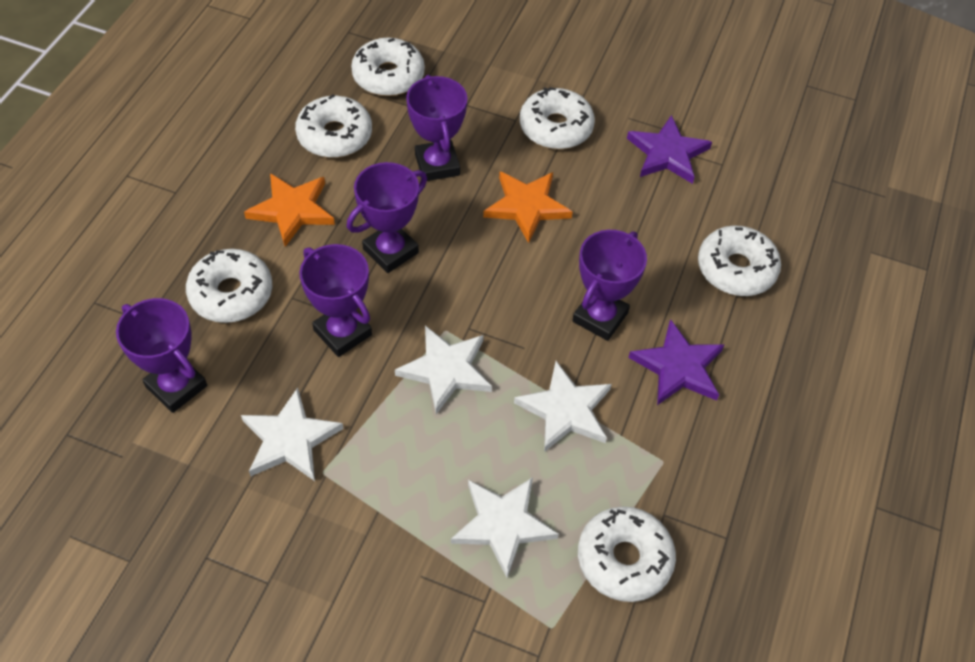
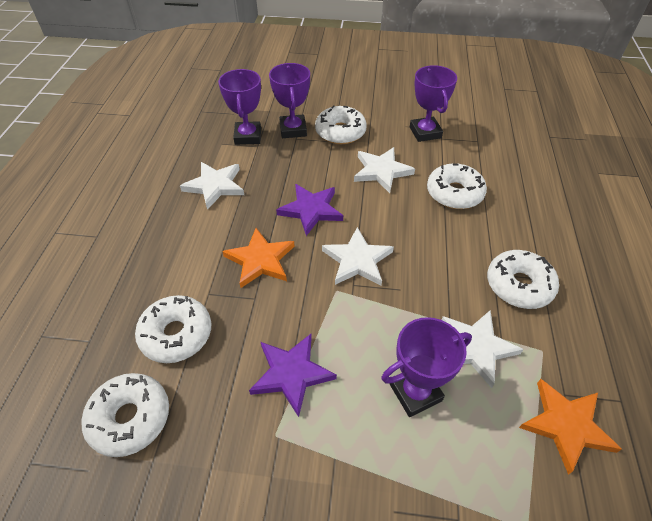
purple trophy: 5 -> 4
white donut: 6 -> 5

